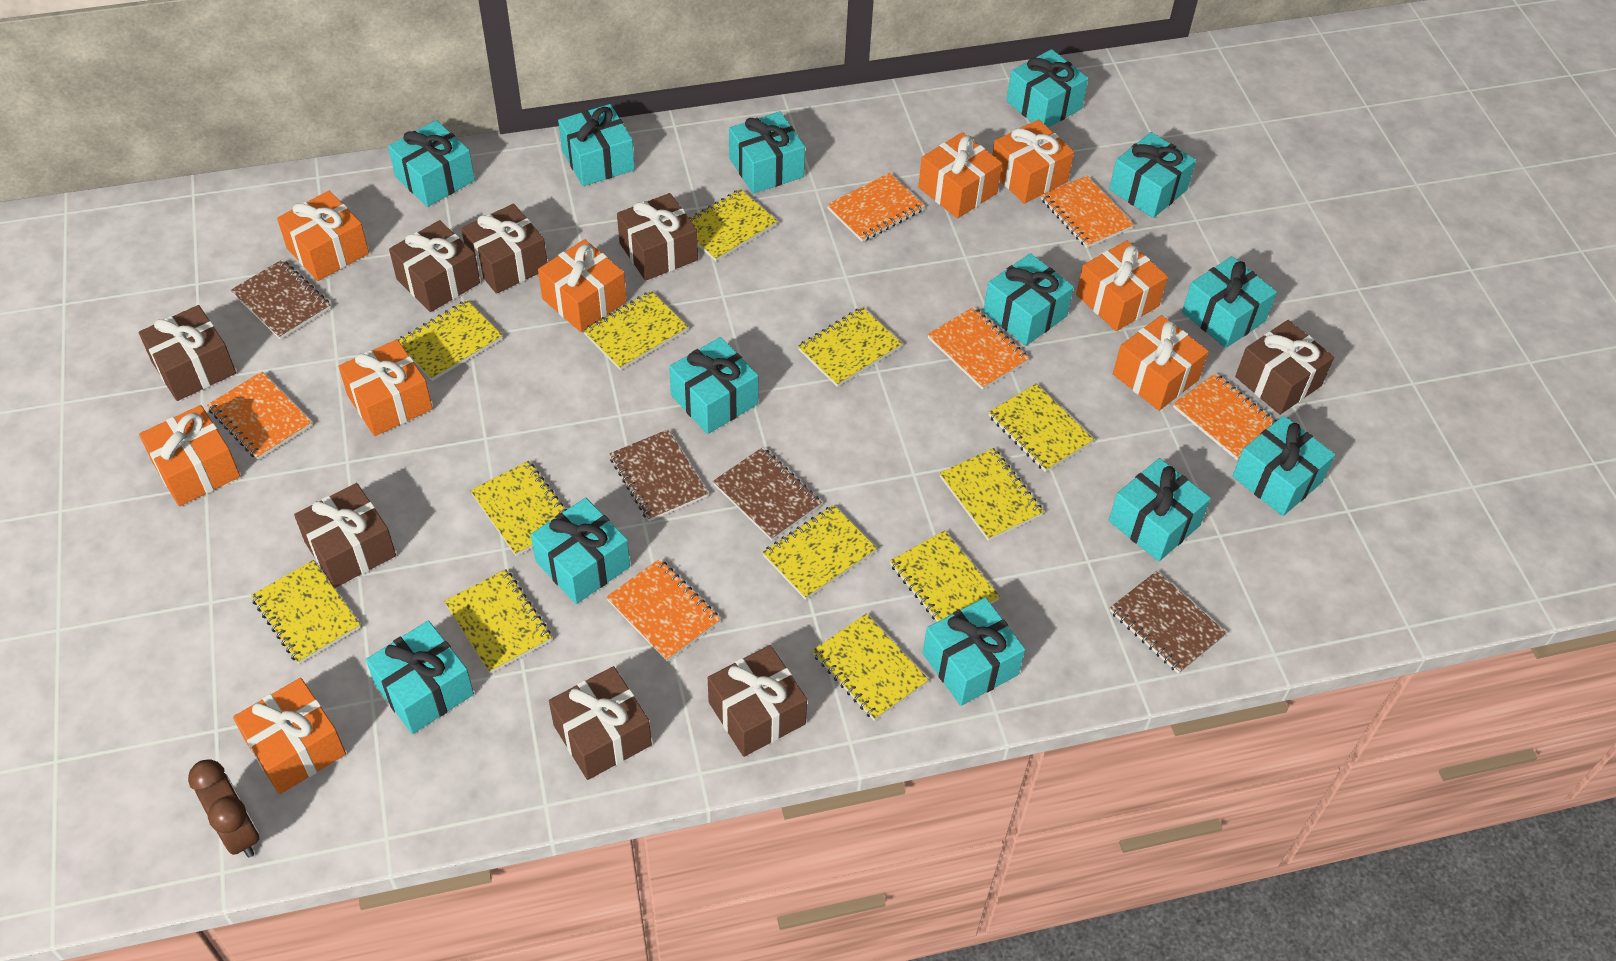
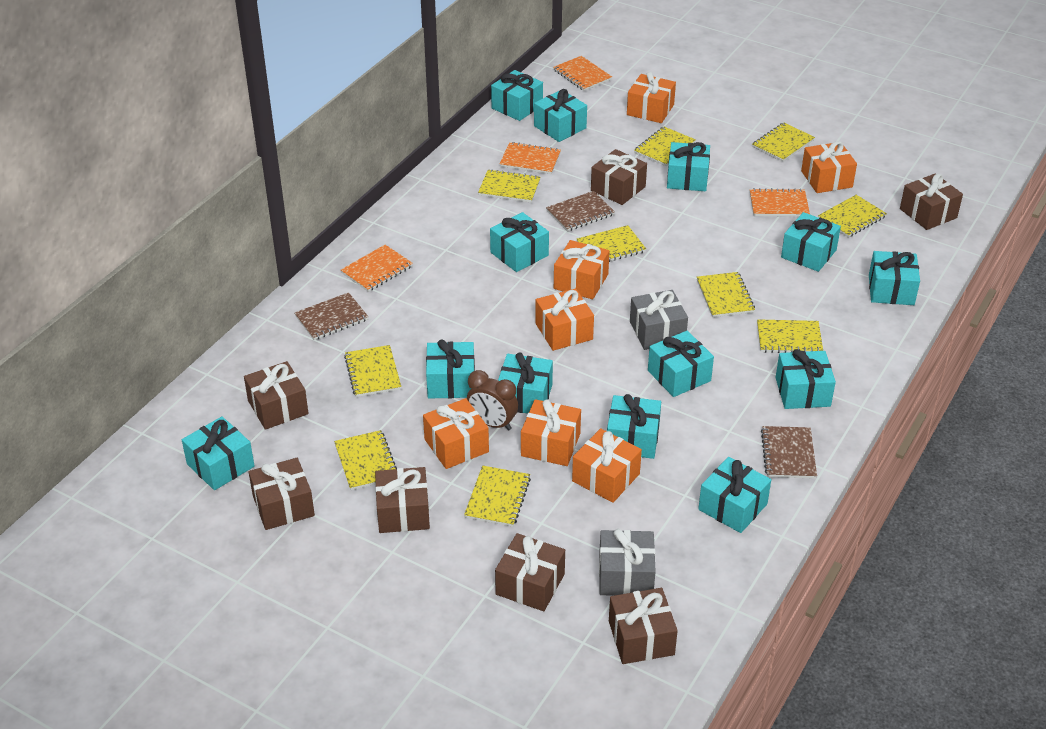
brown gift: 8 -> 7
brown notebook: 4 -> 3
grey gift: 0 -> 2
orange gift: 9 -> 7
orange notebook: 6 -> 4
yellow notebook: 12 -> 10

